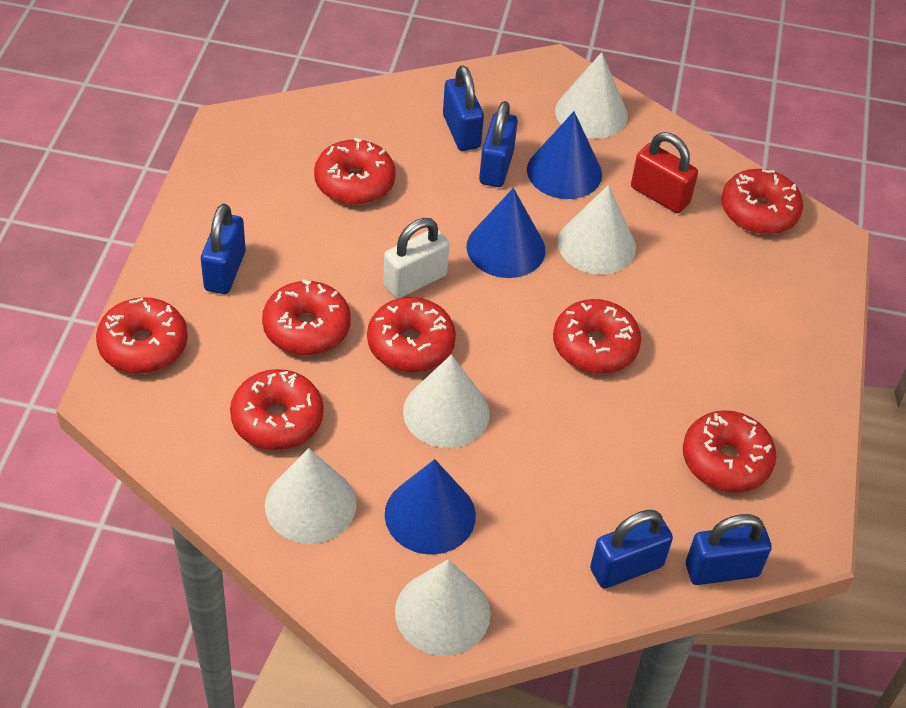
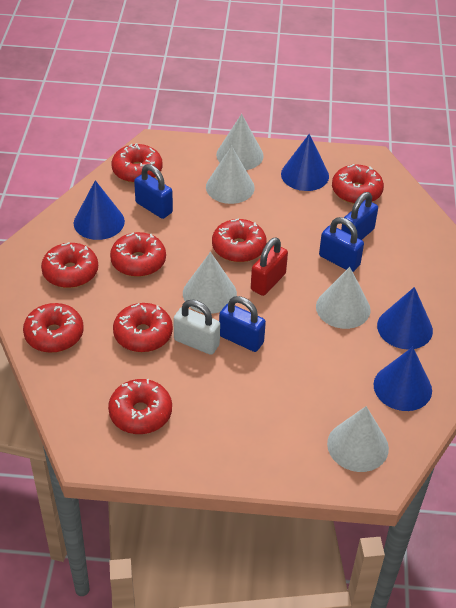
blue cone: 3 -> 4
blue padlock: 5 -> 4

